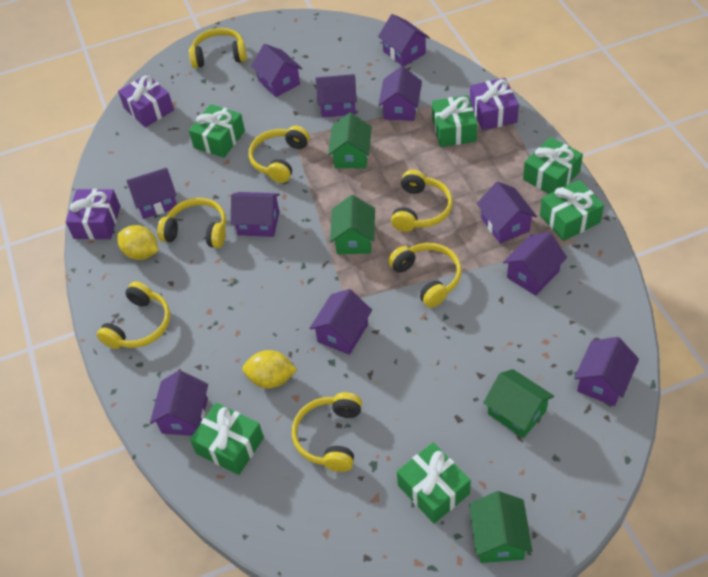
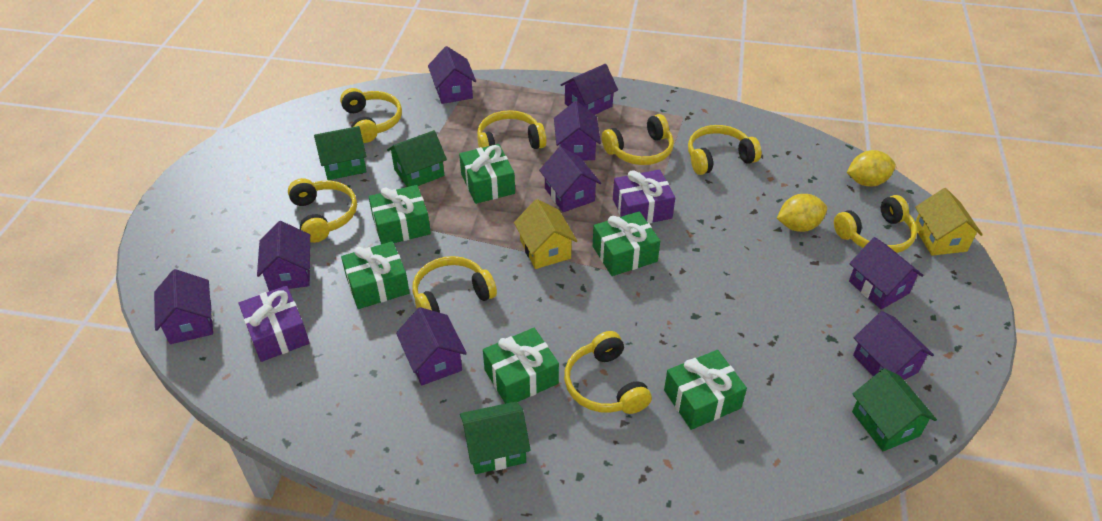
purple gift: 3 -> 2
purple house: 11 -> 9
yellow headphones: 7 -> 8
yellow house: 0 -> 2

